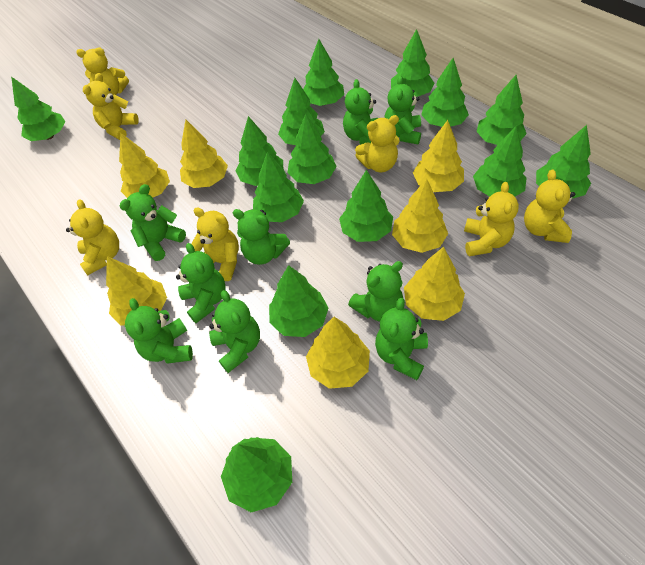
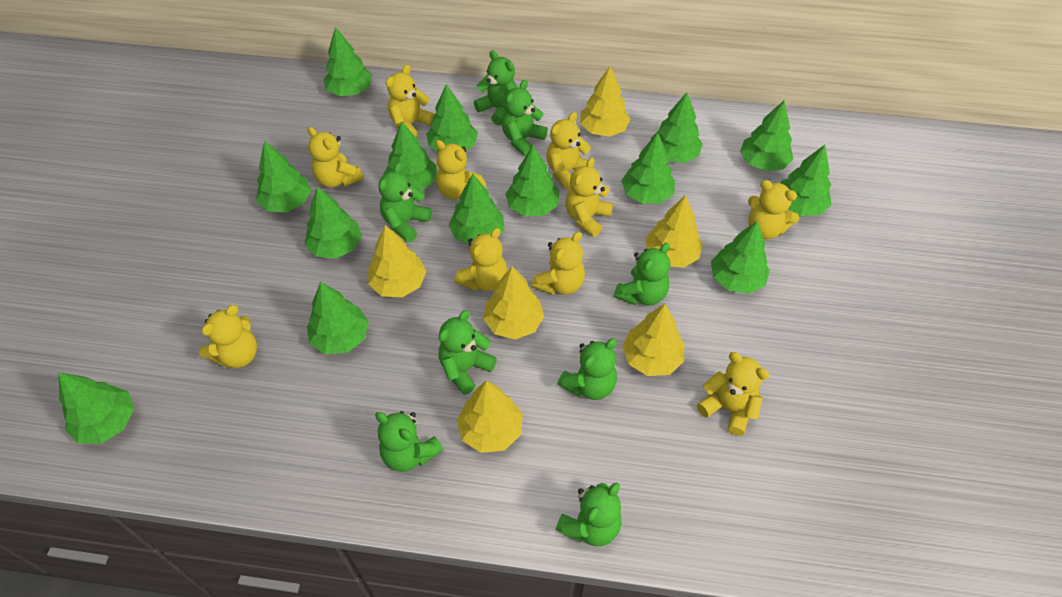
green teddy bear: 9 -> 8
yellow teddy bear: 7 -> 10
yellow tree: 7 -> 6

